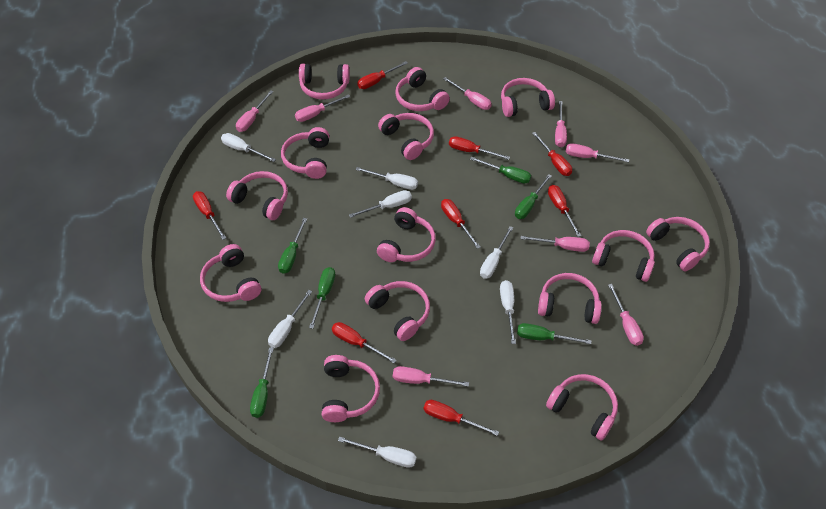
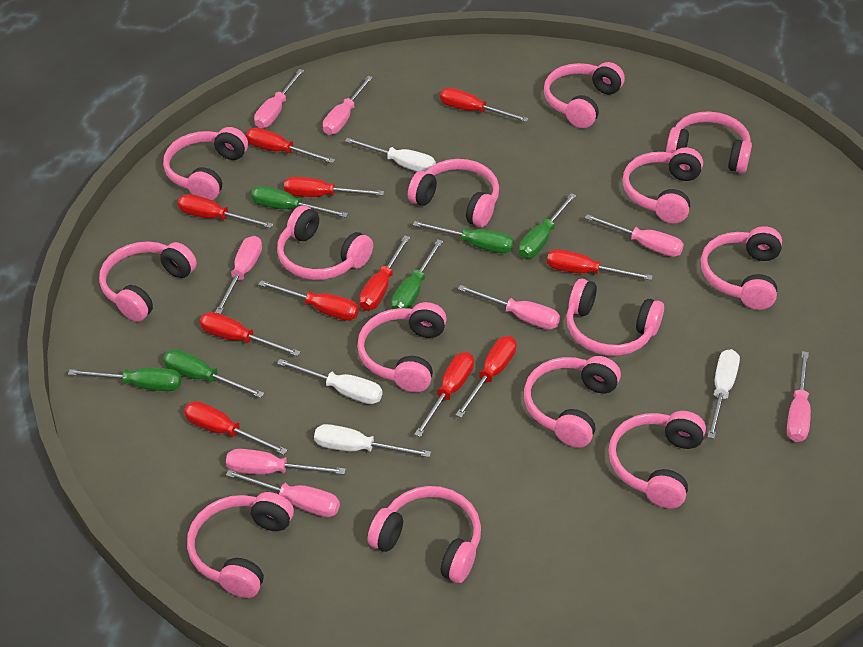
red screwdriver: 8 -> 11
white screwdriver: 7 -> 4

